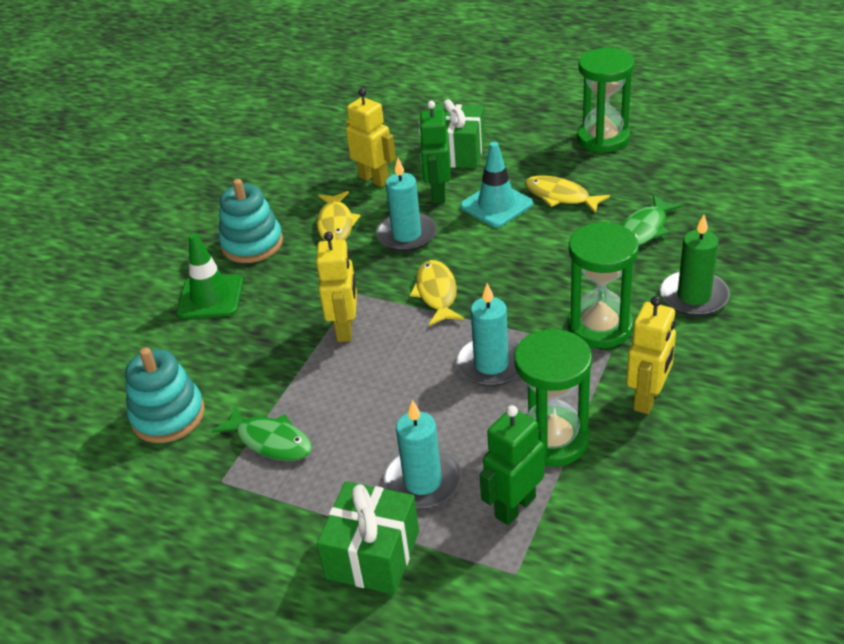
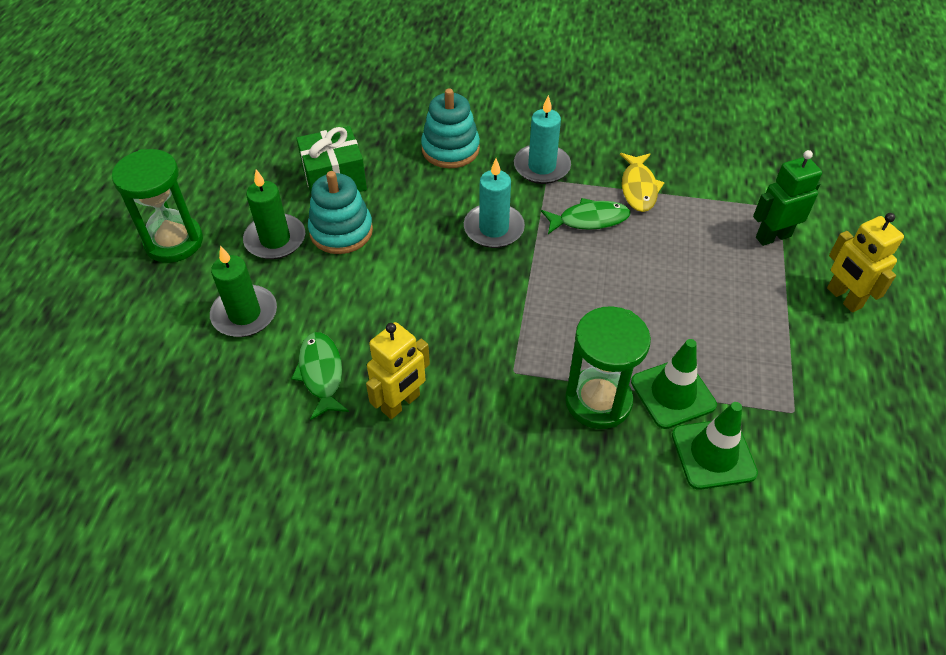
green candle: 1 -> 2
green gift: 2 -> 1
green hourglass: 3 -> 2
green robot: 2 -> 1
green traffic cone: 1 -> 2
turquoise candle: 3 -> 2
turquoise traffic cone: 1 -> 0
yellow fish: 3 -> 1
yellow robot: 3 -> 2

